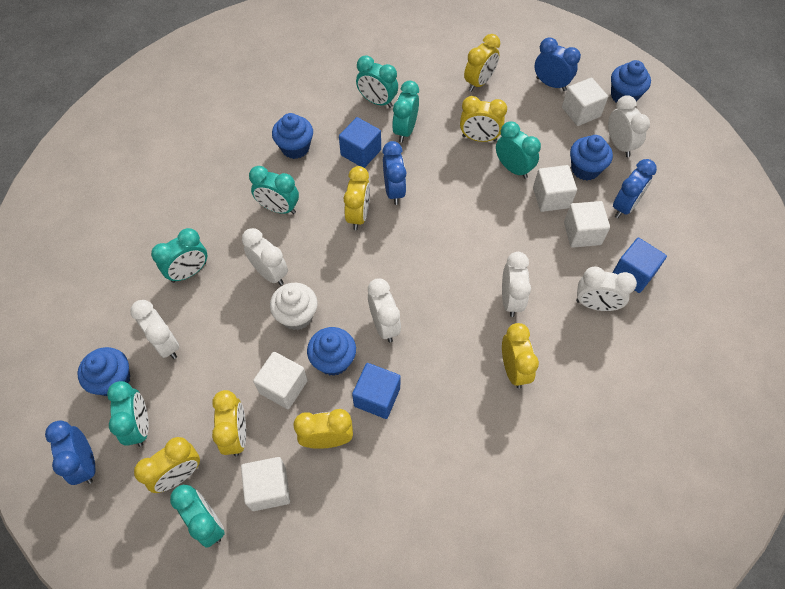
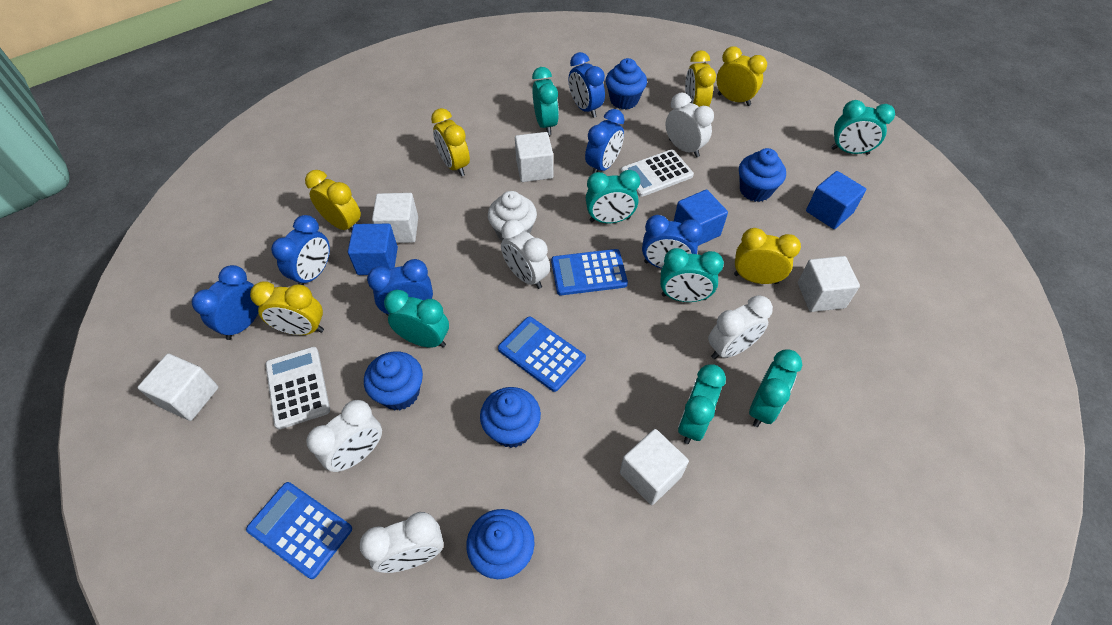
blue calculator: 0 -> 3
blue clock: 4 -> 6
white calculator: 0 -> 2
white clock: 6 -> 5
yellow clock: 7 -> 6

